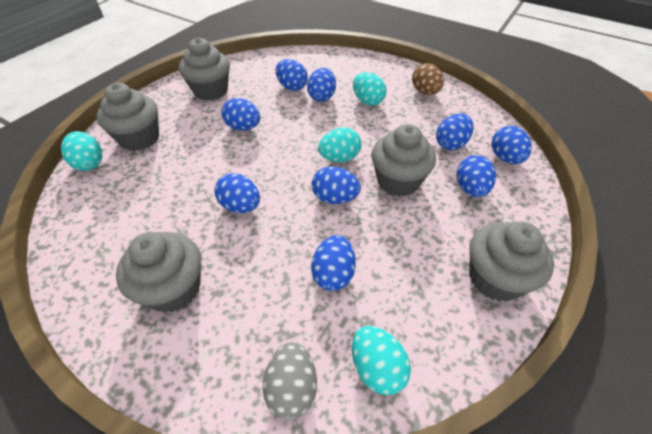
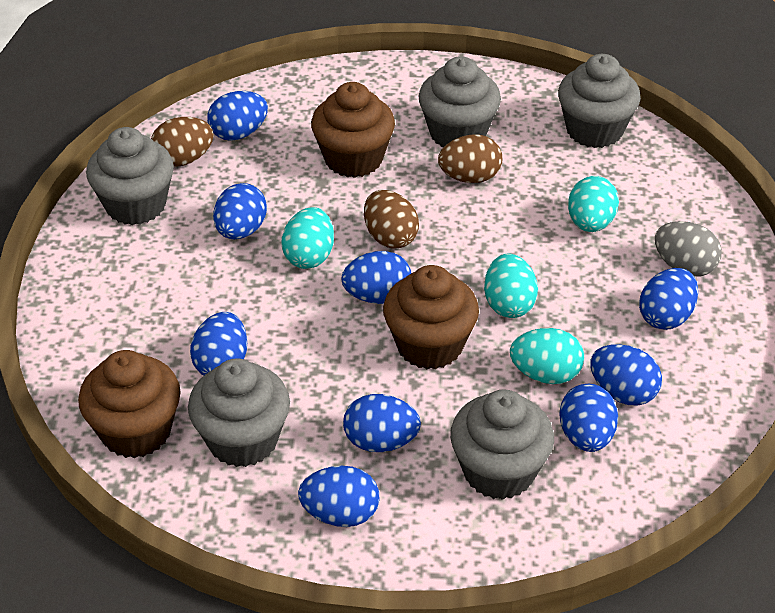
brown cupcake: 0 -> 3
brown egg: 1 -> 3

